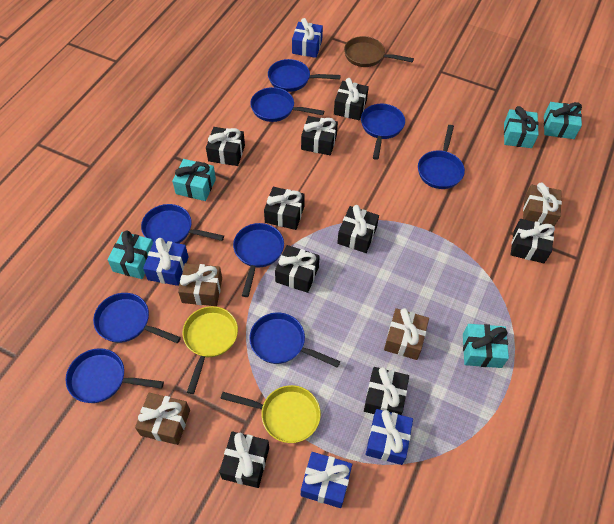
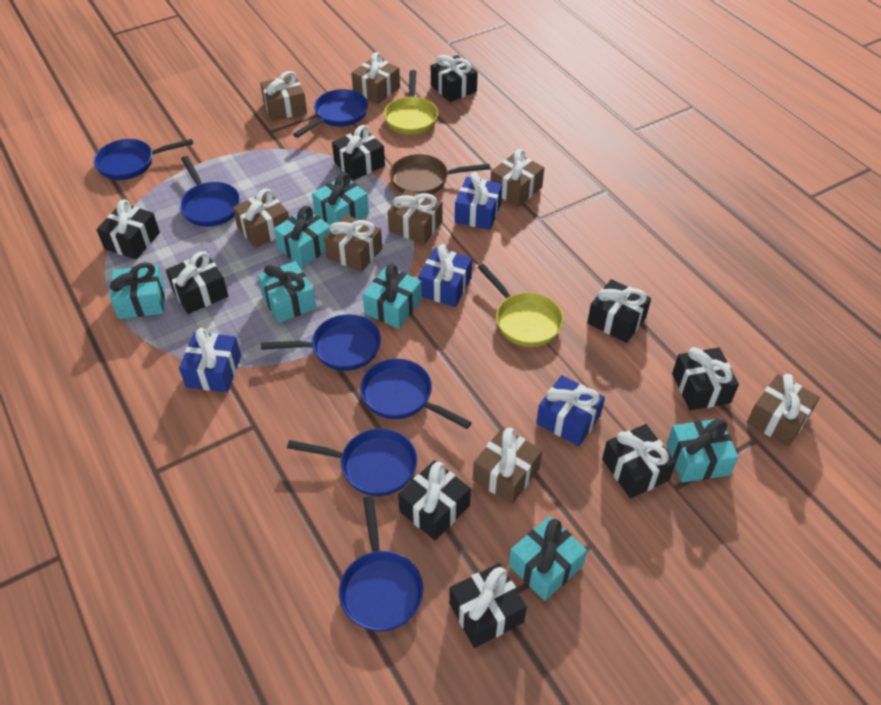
blue pan: 9 -> 7
brown gift: 4 -> 8
turquoise gift: 5 -> 7

